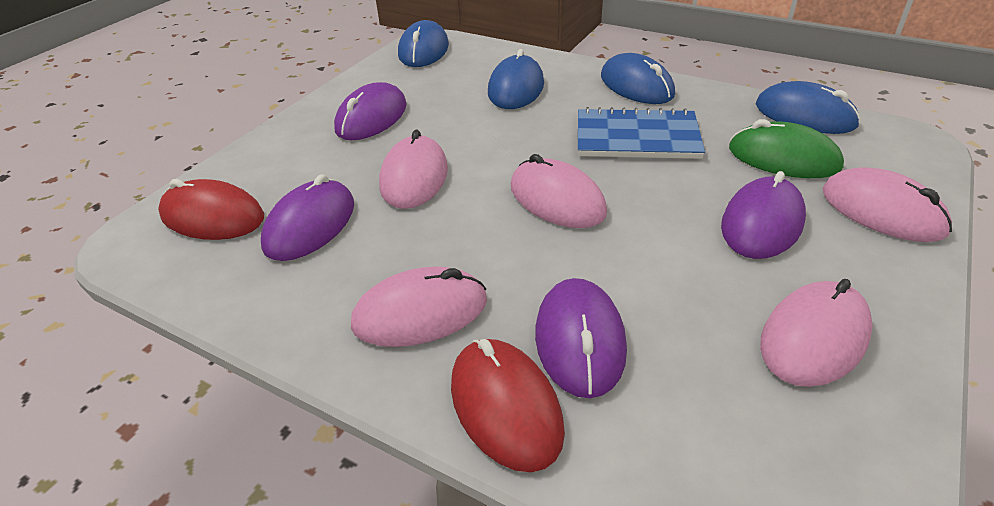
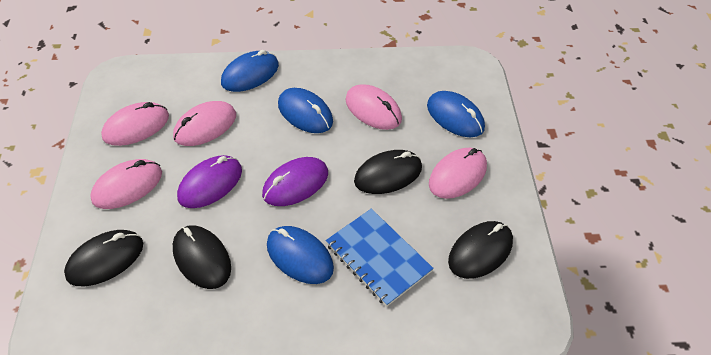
black mouse: 0 -> 4
green mouse: 1 -> 0
purple mouse: 4 -> 2
red mouse: 2 -> 0

